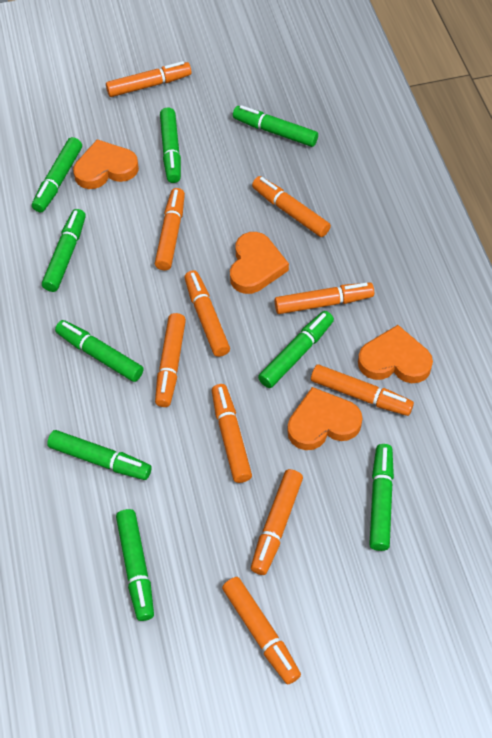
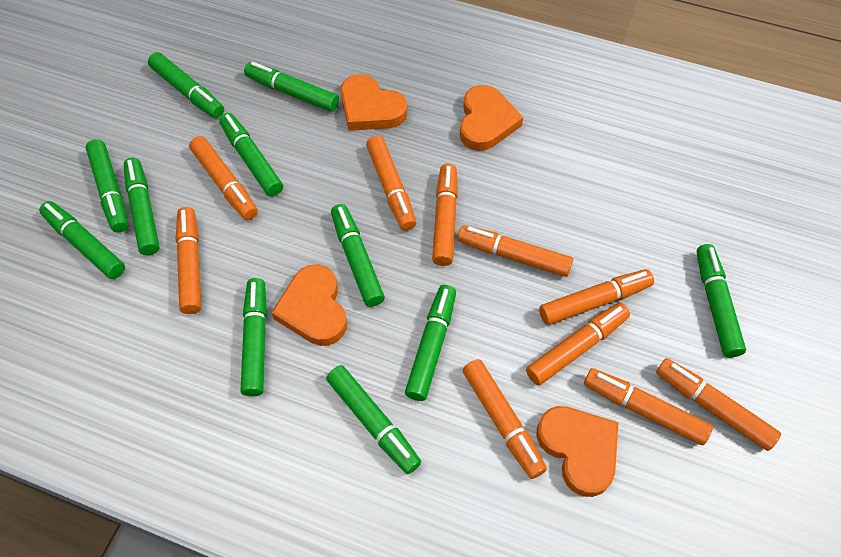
green marker: 9 -> 11

